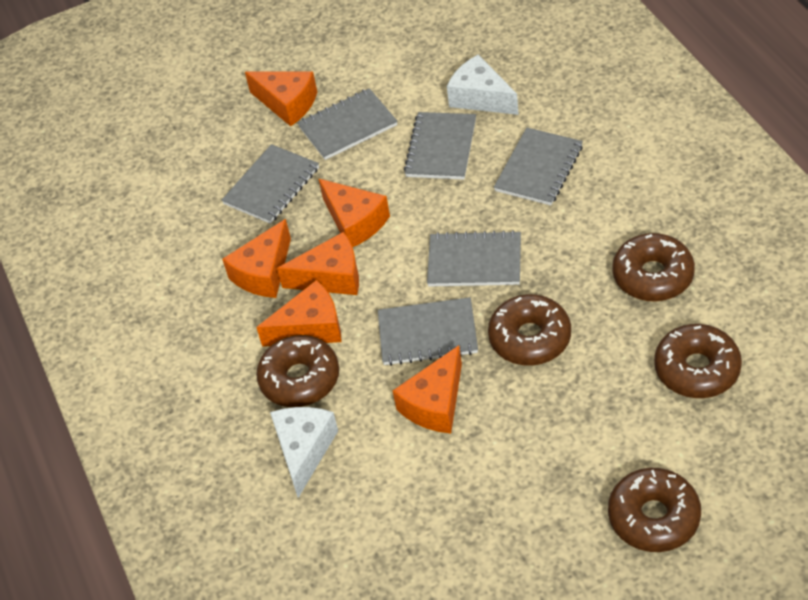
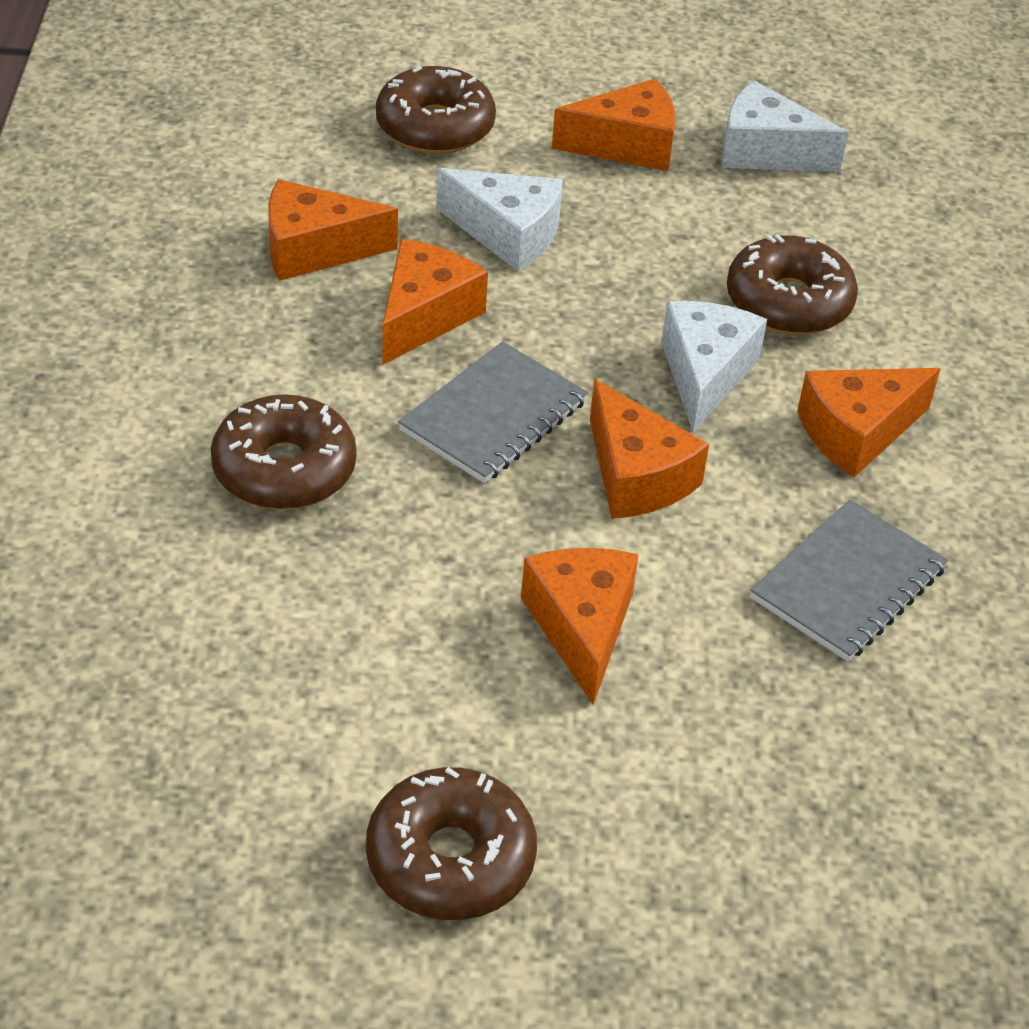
brown donut: 5 -> 4
grey notebook: 6 -> 2
white cheese: 2 -> 3

